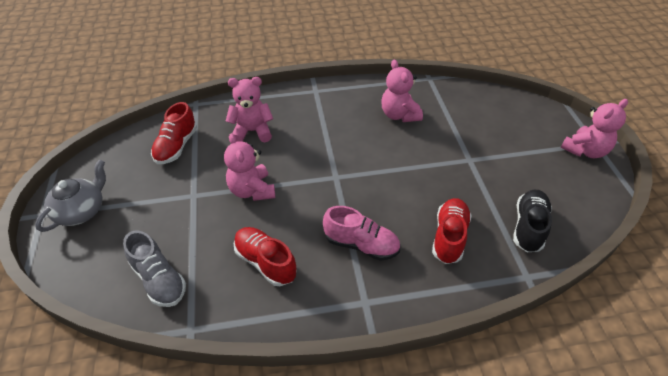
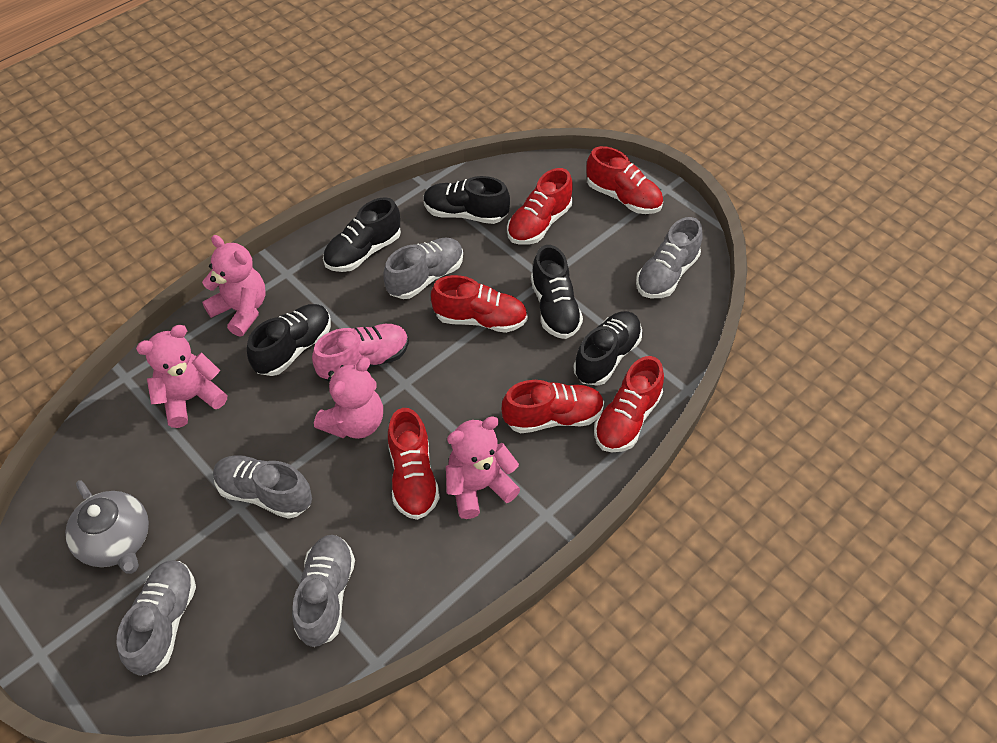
black shoe: 1 -> 5
grey shoe: 1 -> 5
red shoe: 3 -> 6

